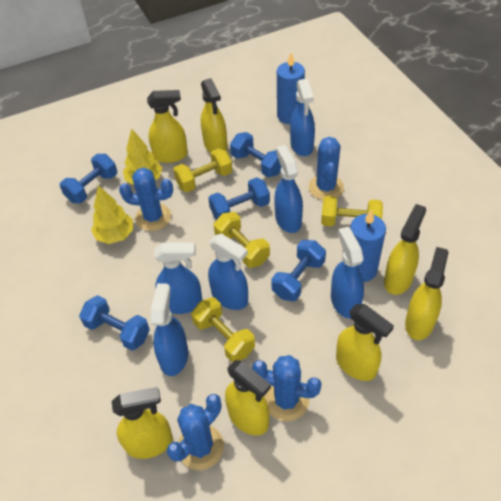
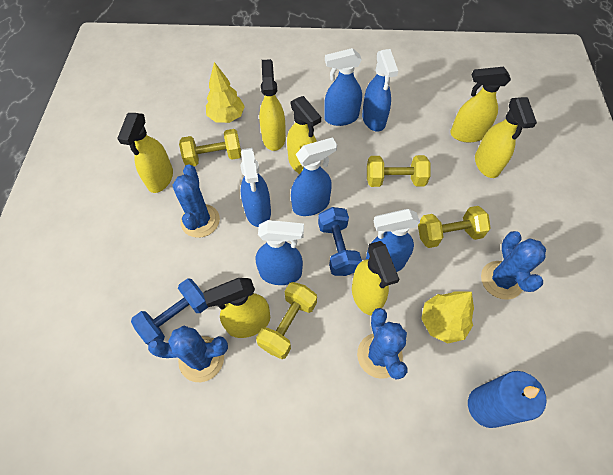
blue candle: 2 -> 1
blue dumbbell: 5 -> 2

